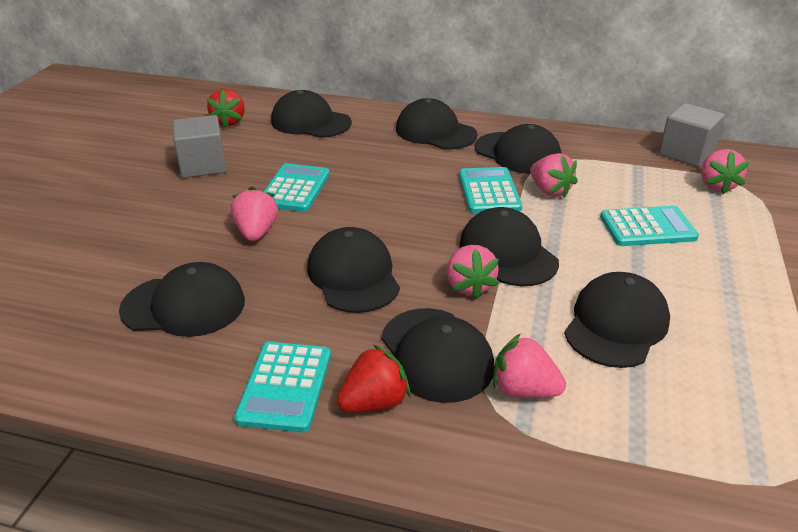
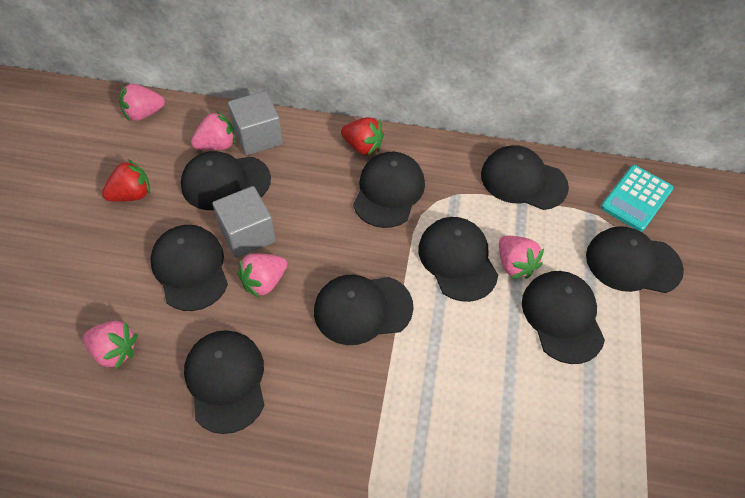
black cap: 8 -> 9
turquoise calculator: 4 -> 1

